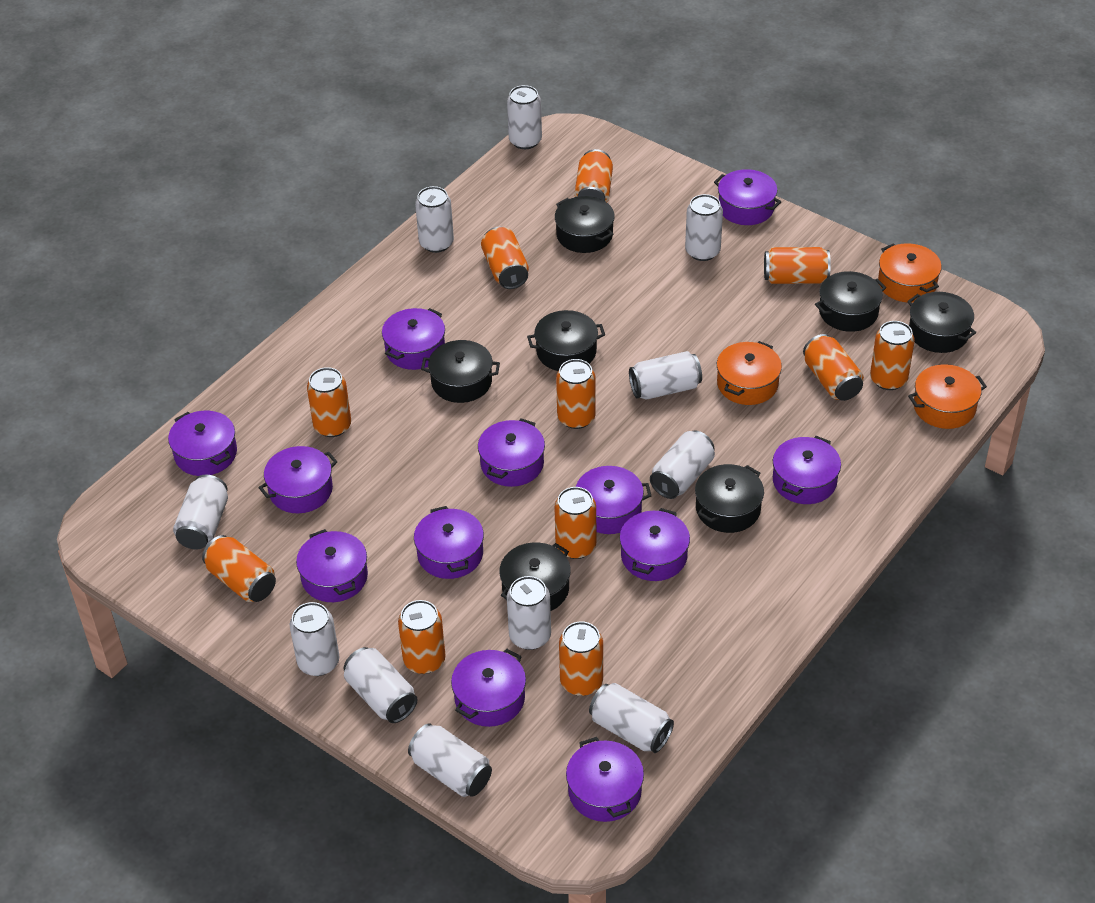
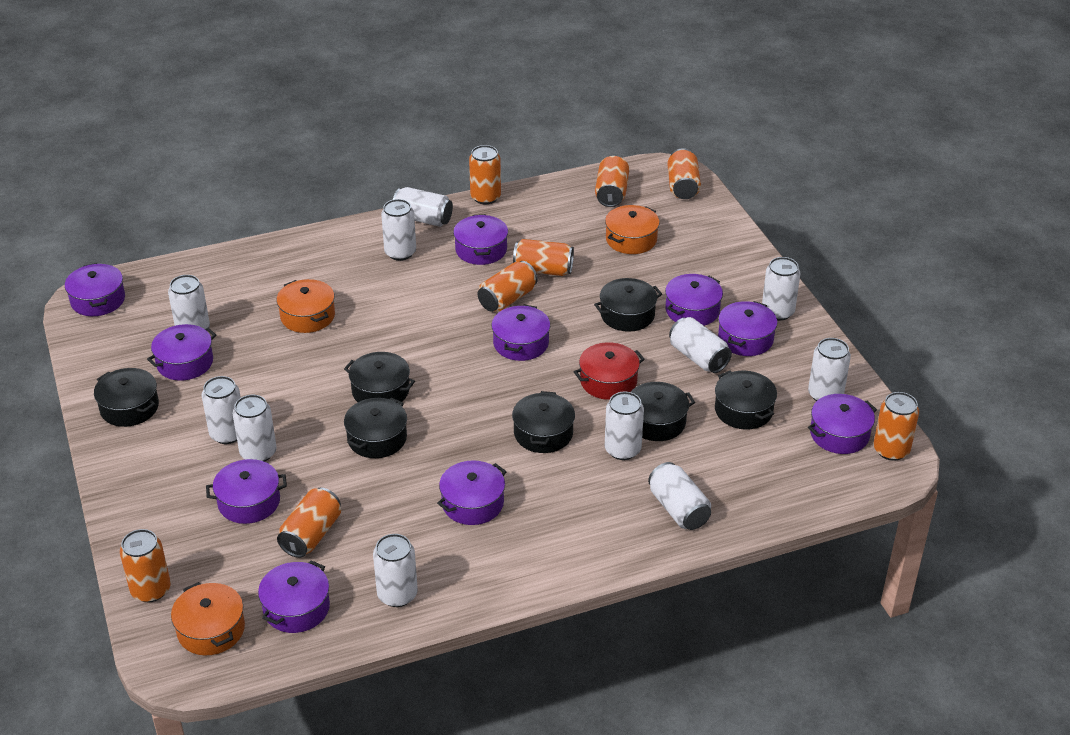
orange can: 11 -> 8
purple pot: 12 -> 10
red pot: 0 -> 1

